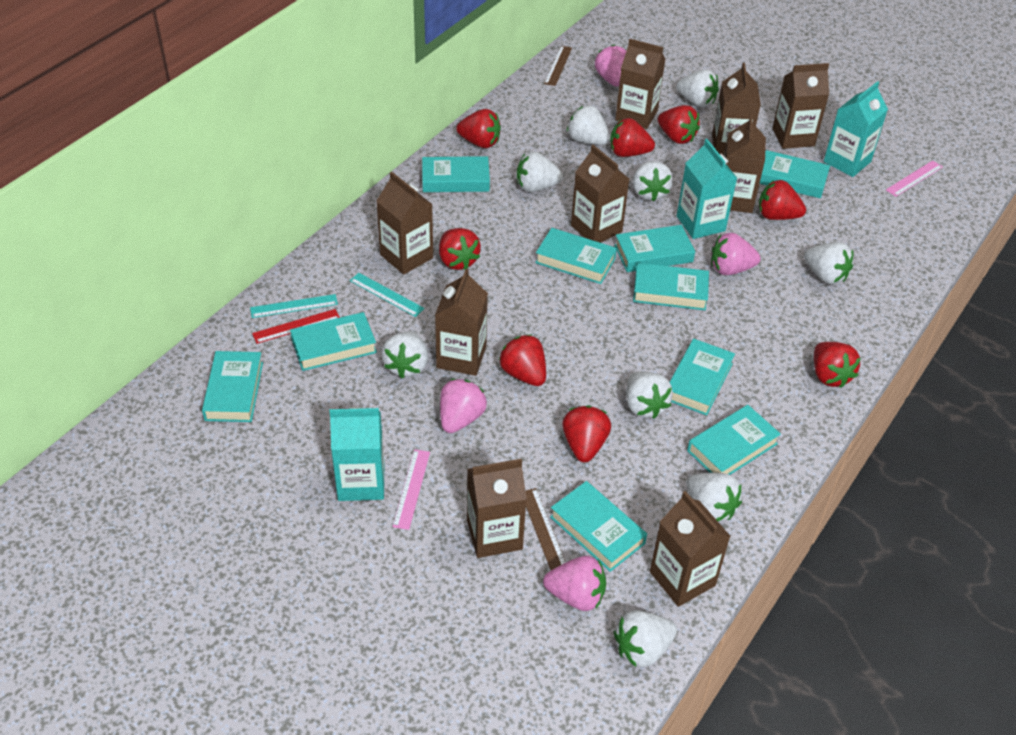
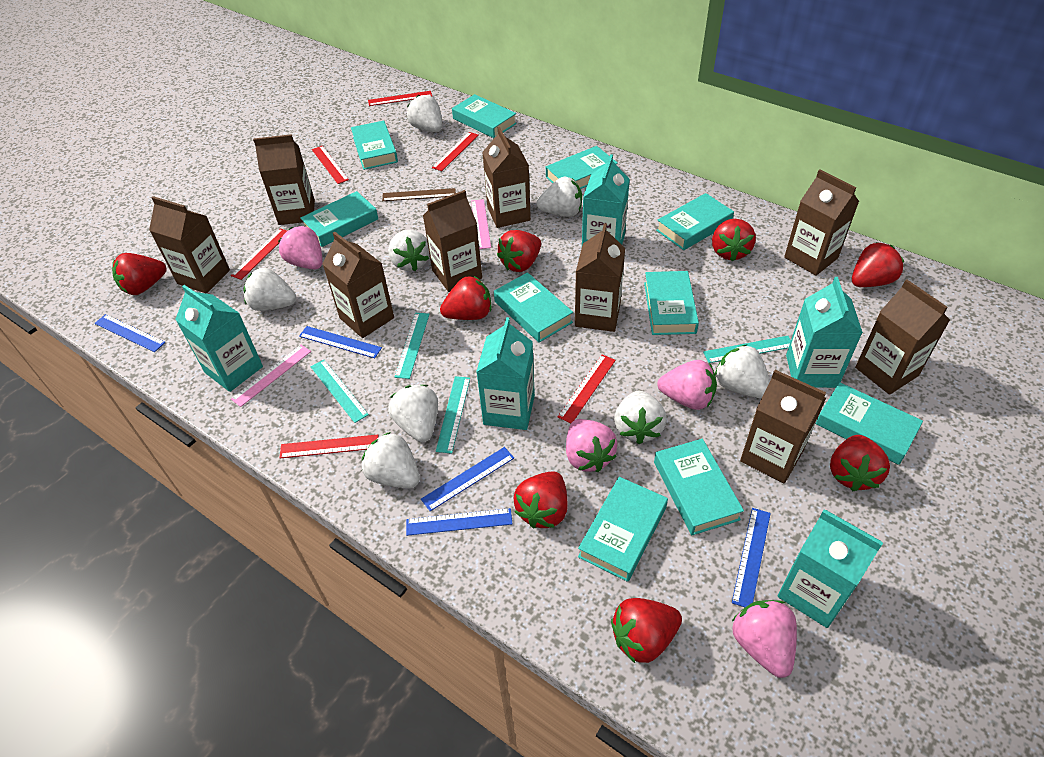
blue ruler: 0 -> 5
brown ruler: 2 -> 1
red ruler: 1 -> 6
turquoise carton: 3 -> 5
turquoise ruler: 2 -> 4
white strawberry: 9 -> 8

